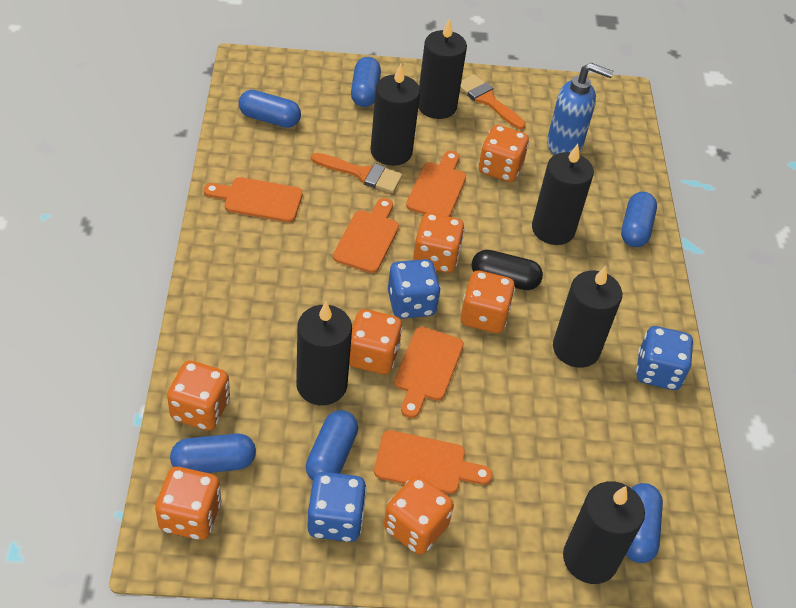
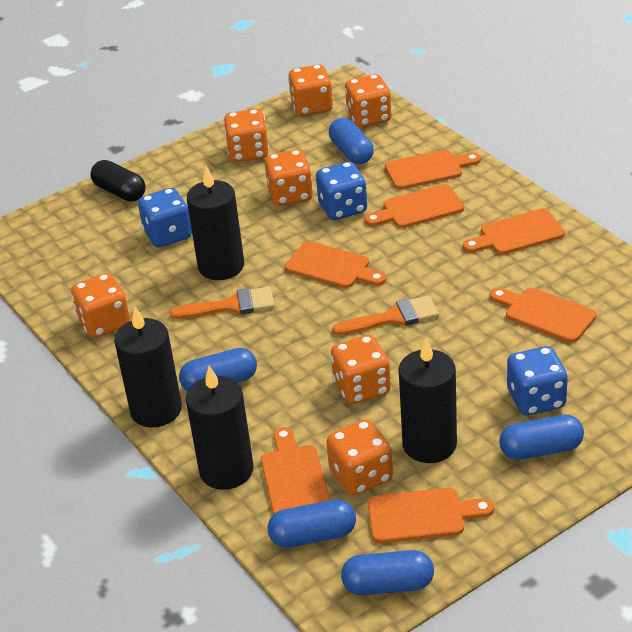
black candle: 6 -> 4
blue capsule: 6 -> 5
blue soap dispenser: 1 -> 0
orange cutting board: 5 -> 7

